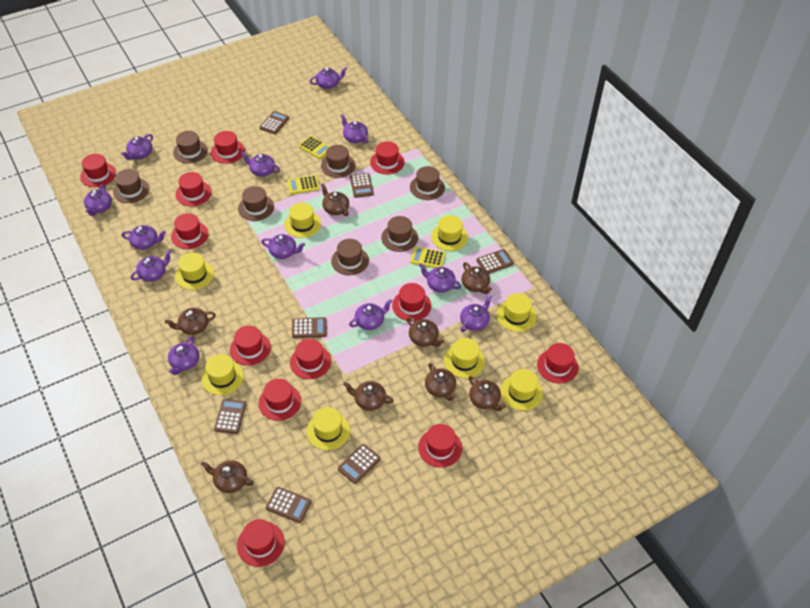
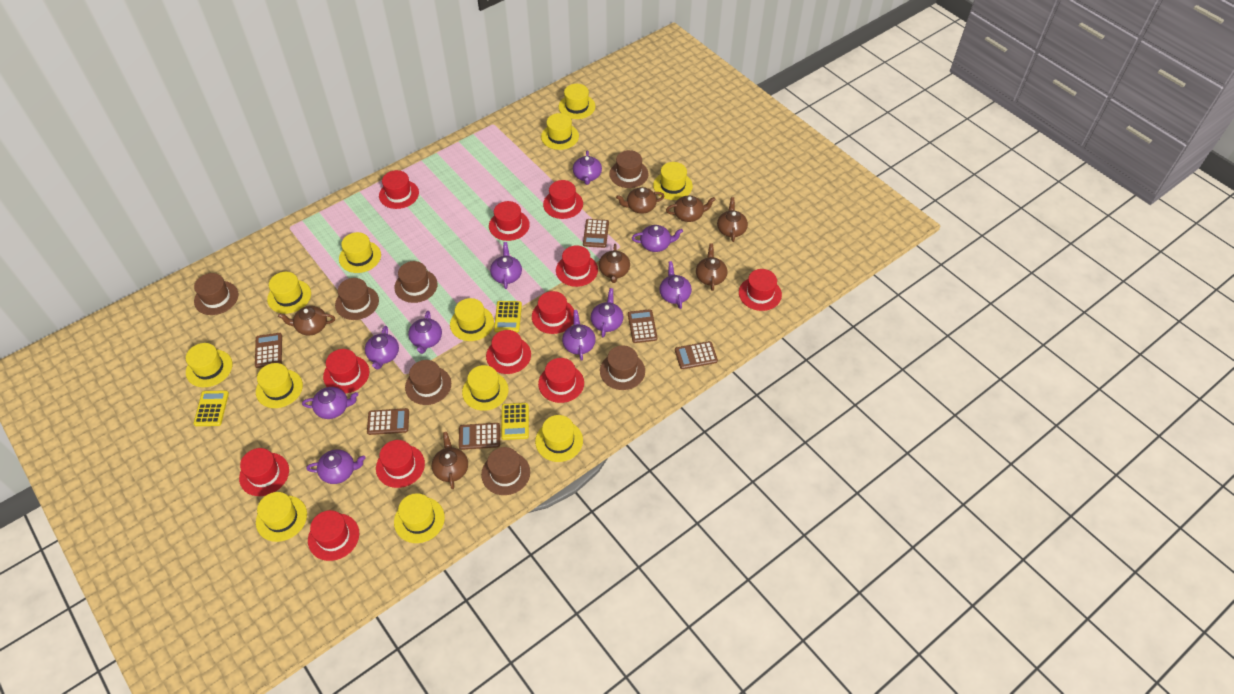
brown calculator: 7 -> 6
brown teapot: 8 -> 7
purple teapot: 12 -> 10
yellow hat: 8 -> 12

